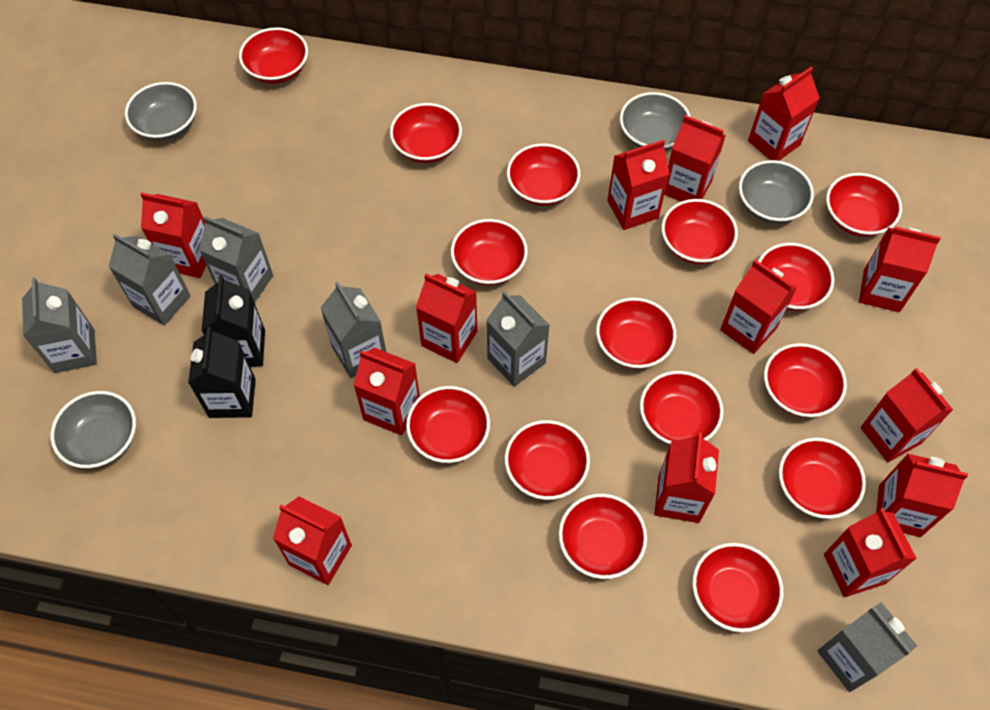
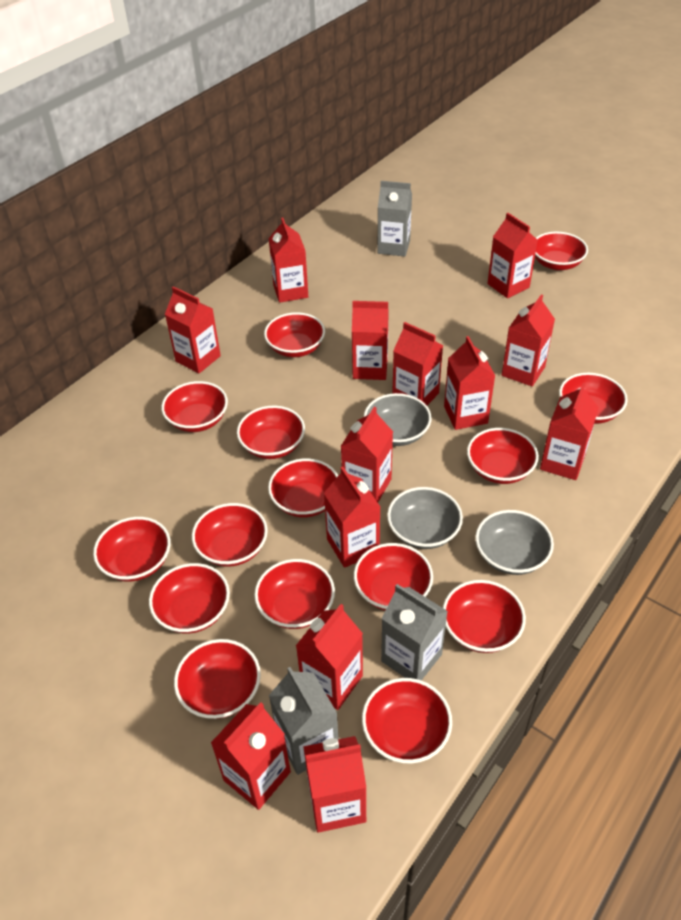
black carton: 2 -> 0
grey bowl: 4 -> 3
grey carton: 6 -> 3

